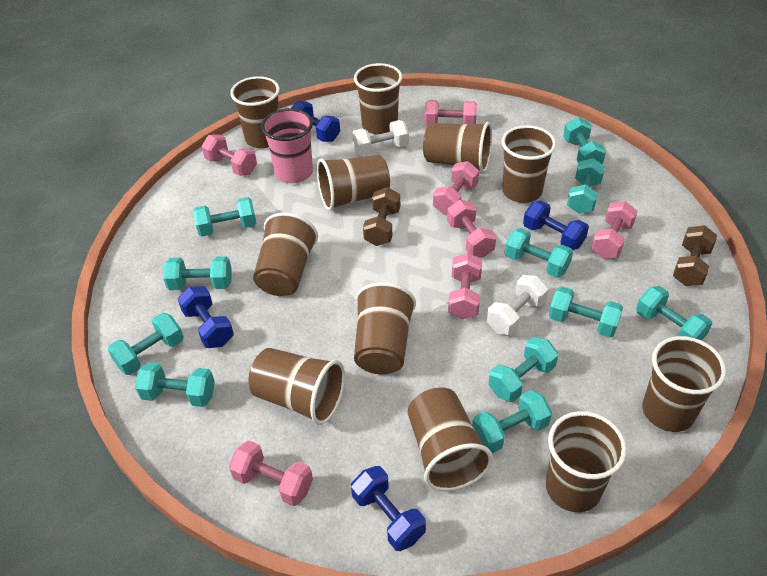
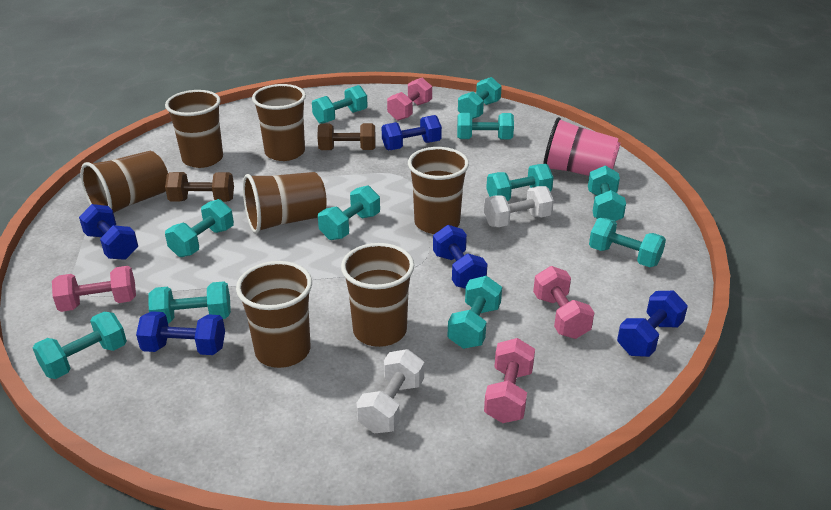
blue dumbbell: 4 -> 5
brown cup: 11 -> 7
pink dumbbell: 7 -> 4

